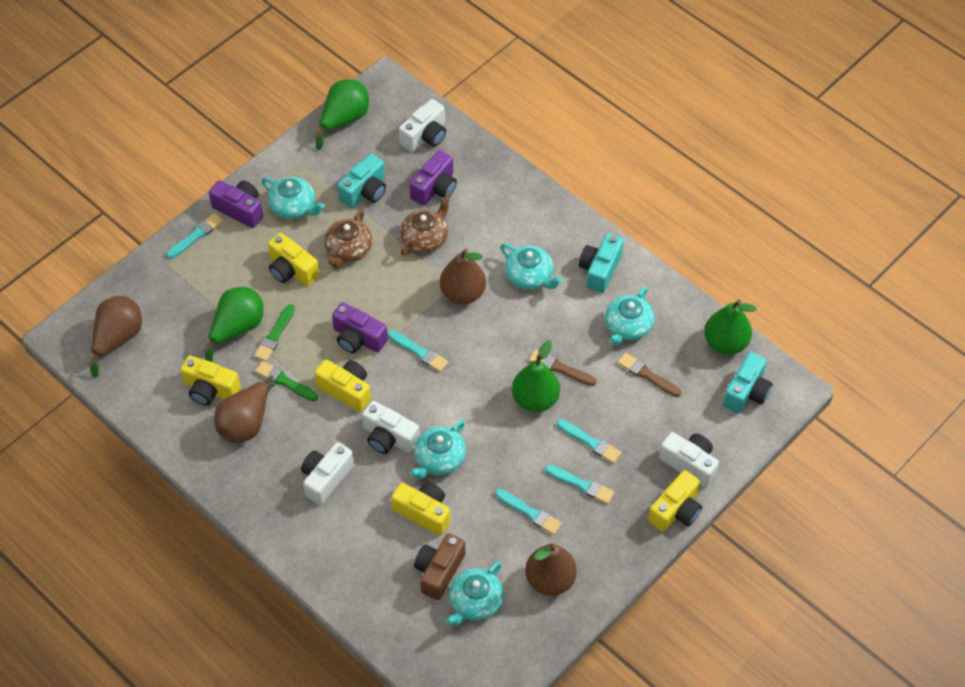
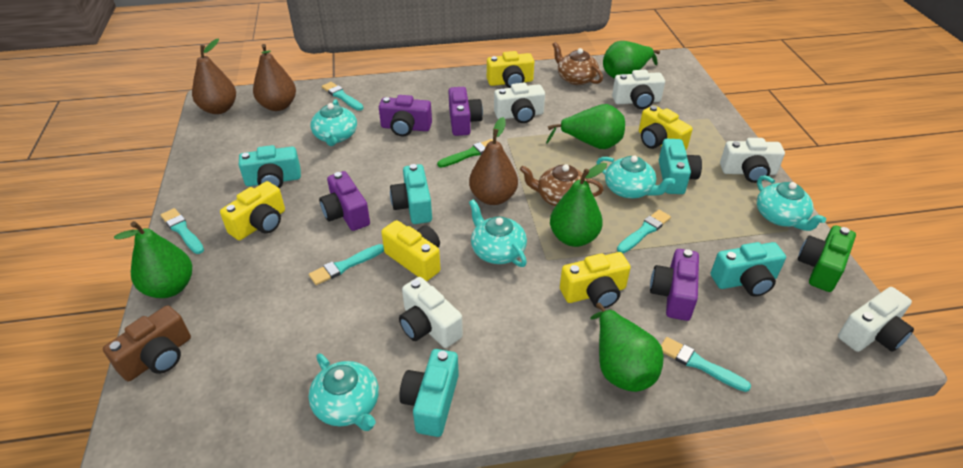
brown brush: 2 -> 0
brown pear: 4 -> 3
green brush: 2 -> 1
green camera: 0 -> 1
green pear: 4 -> 5
purple camera: 3 -> 4
turquoise camera: 3 -> 5
white camera: 4 -> 5

